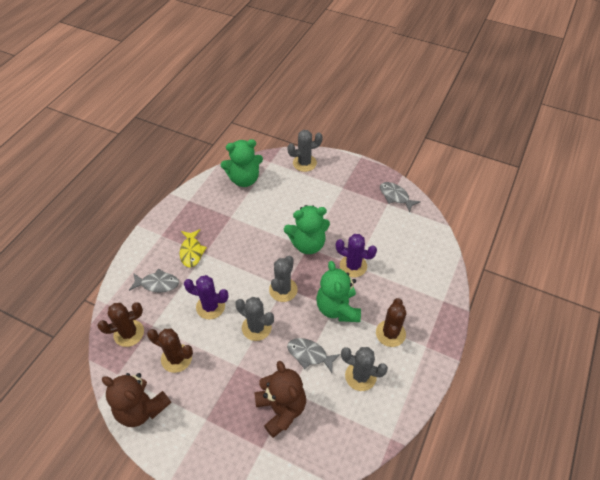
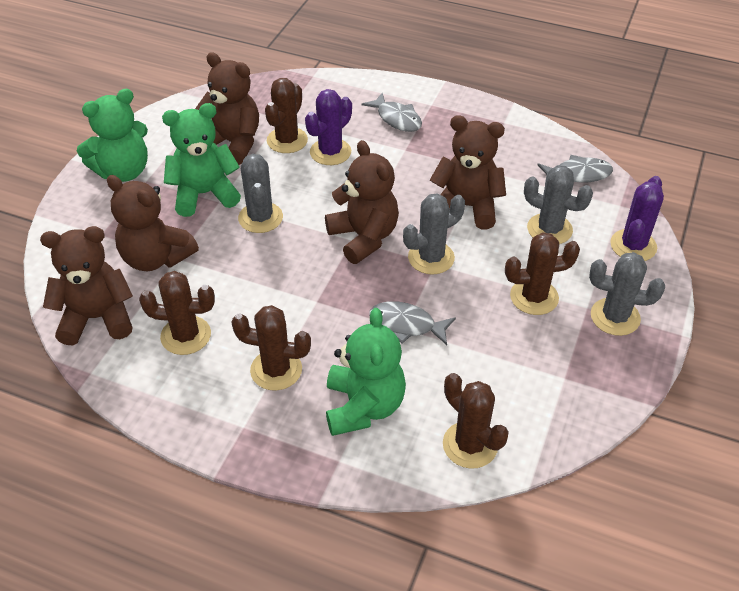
brown cactus: 3 -> 5
brown teddy bear: 2 -> 5
yellow fish: 1 -> 0

